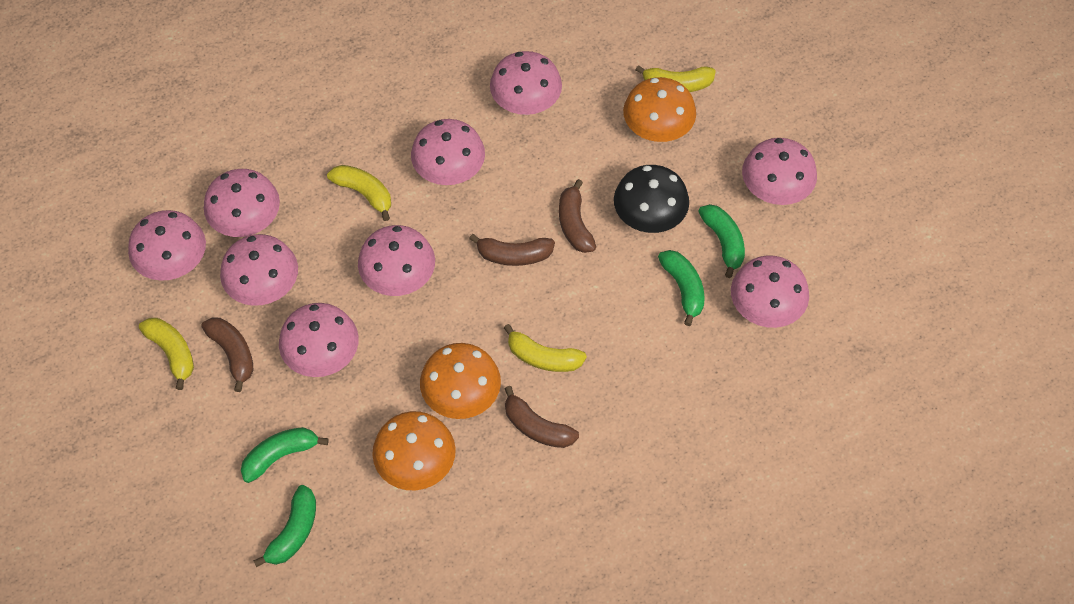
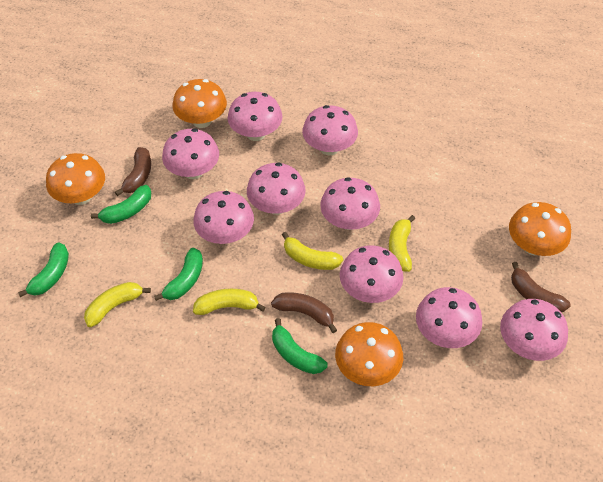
black mushroom: 1 -> 0
brown banana: 4 -> 3
orange mushroom: 3 -> 4

